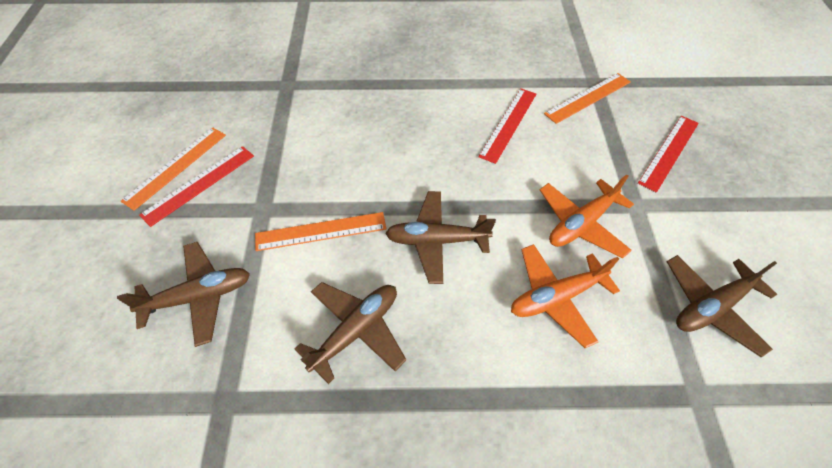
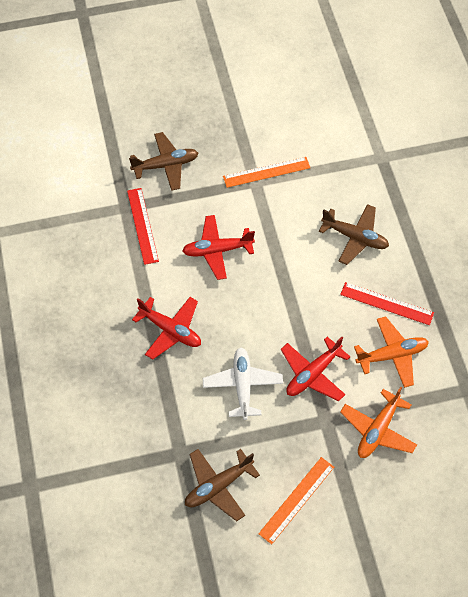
brown plane: 4 -> 3
orange ruler: 3 -> 2
red plane: 0 -> 3
red ruler: 3 -> 2
white plane: 0 -> 1

